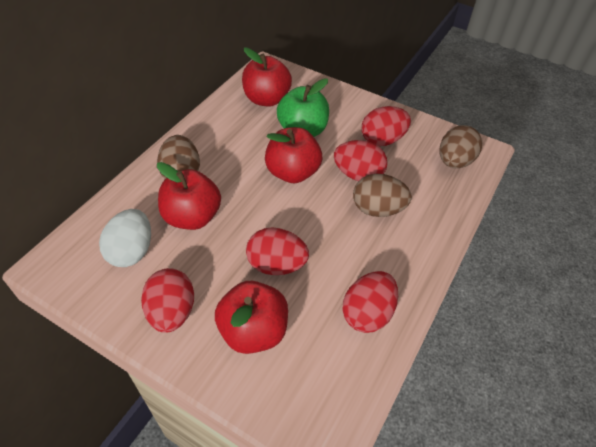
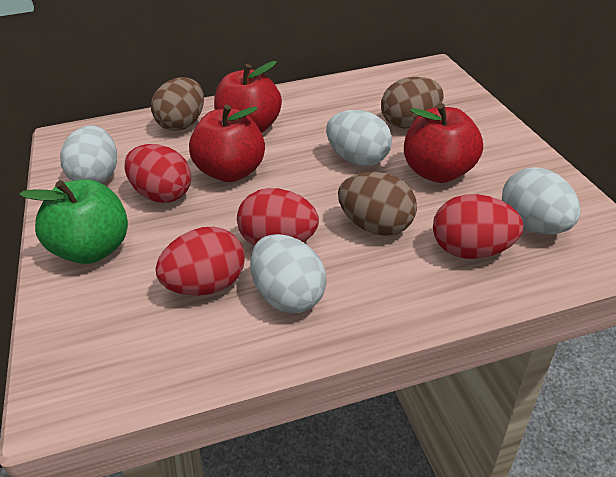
red apple: 4 -> 3
red egg: 5 -> 4
white egg: 1 -> 4

